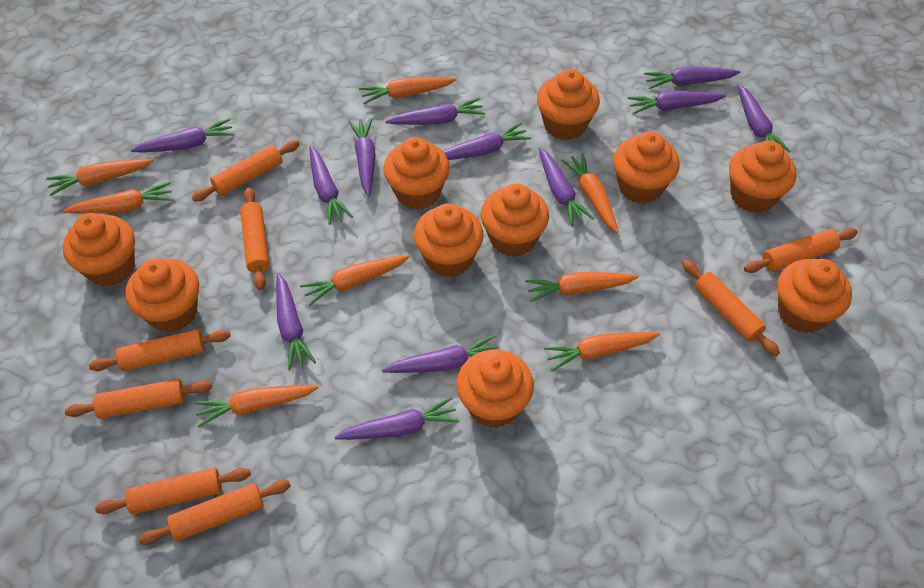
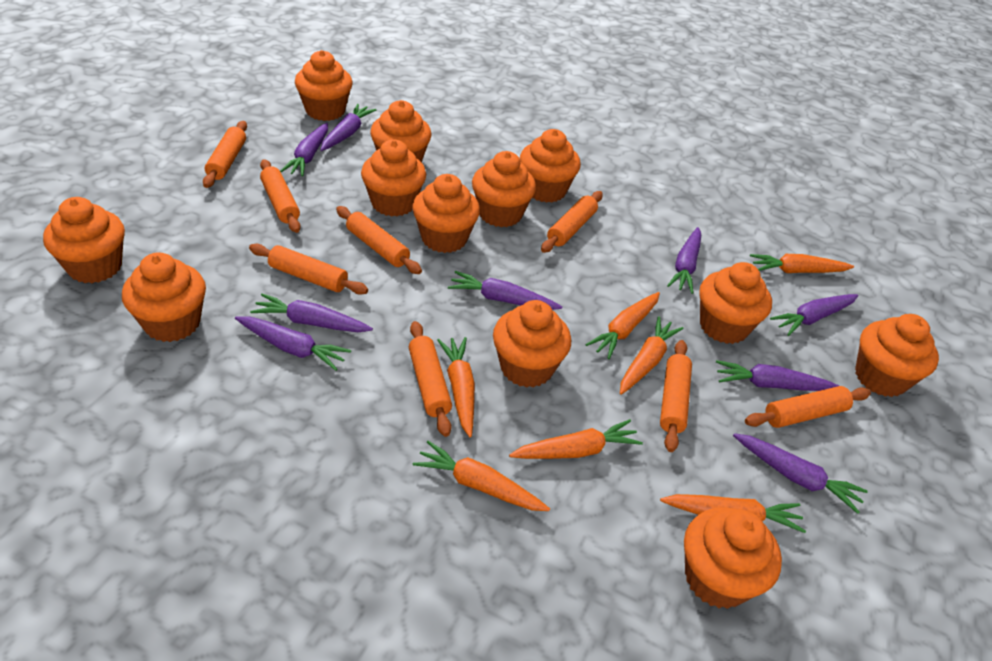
orange carrot: 8 -> 7
orange cupcake: 10 -> 12
purple carrot: 12 -> 9

